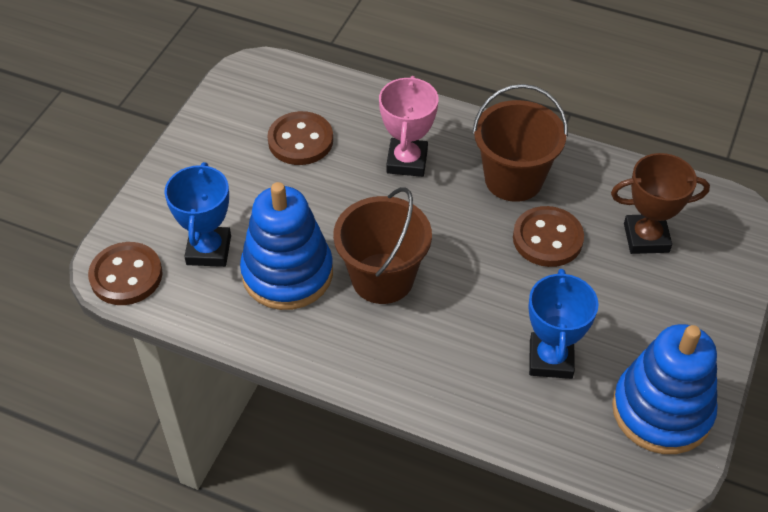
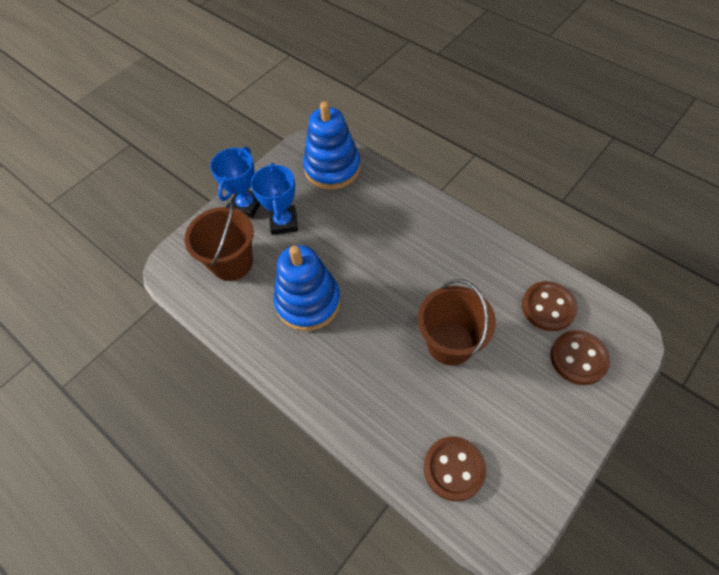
brown trophy: 1 -> 0
pink trophy: 1 -> 0

